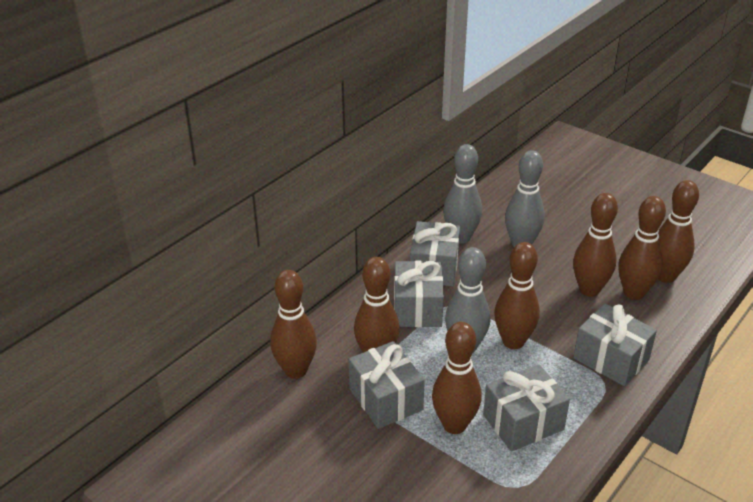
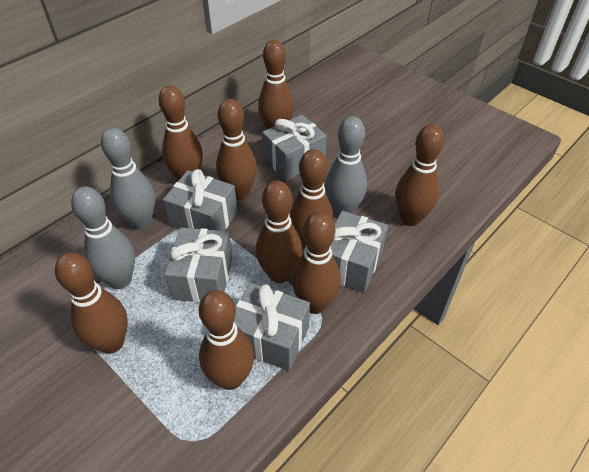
brown bowling pin: 7 -> 9

